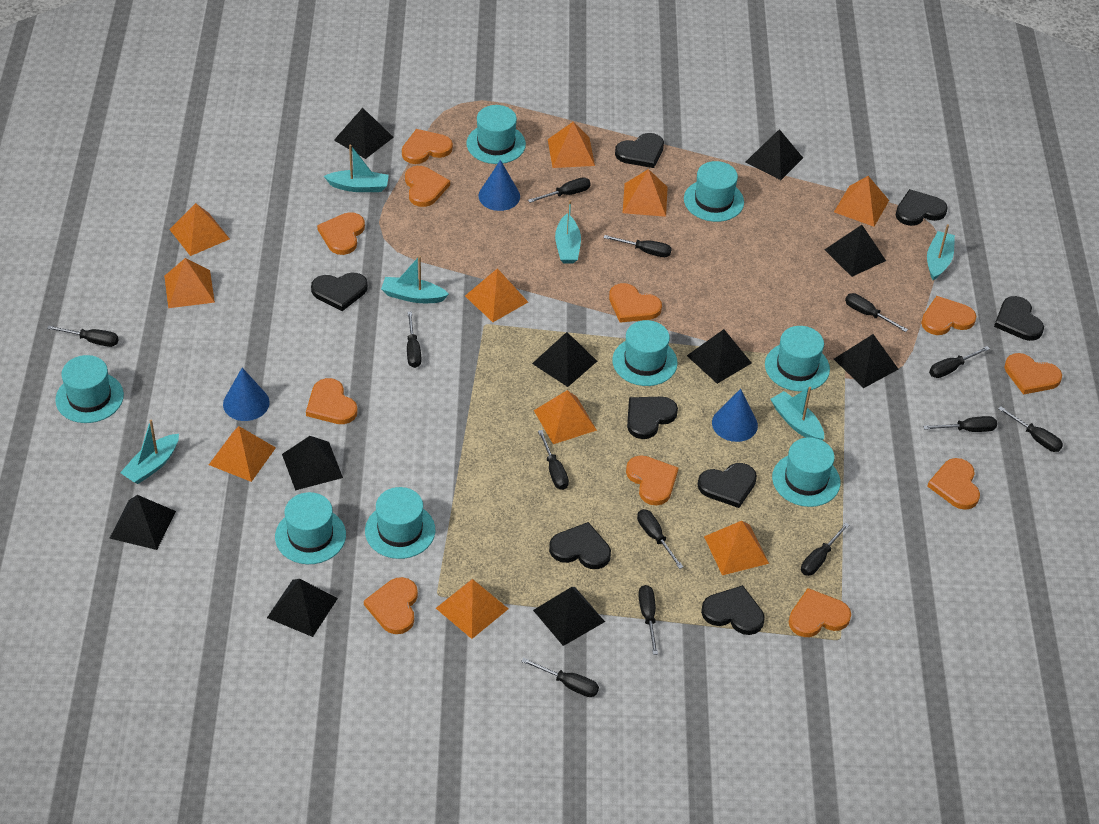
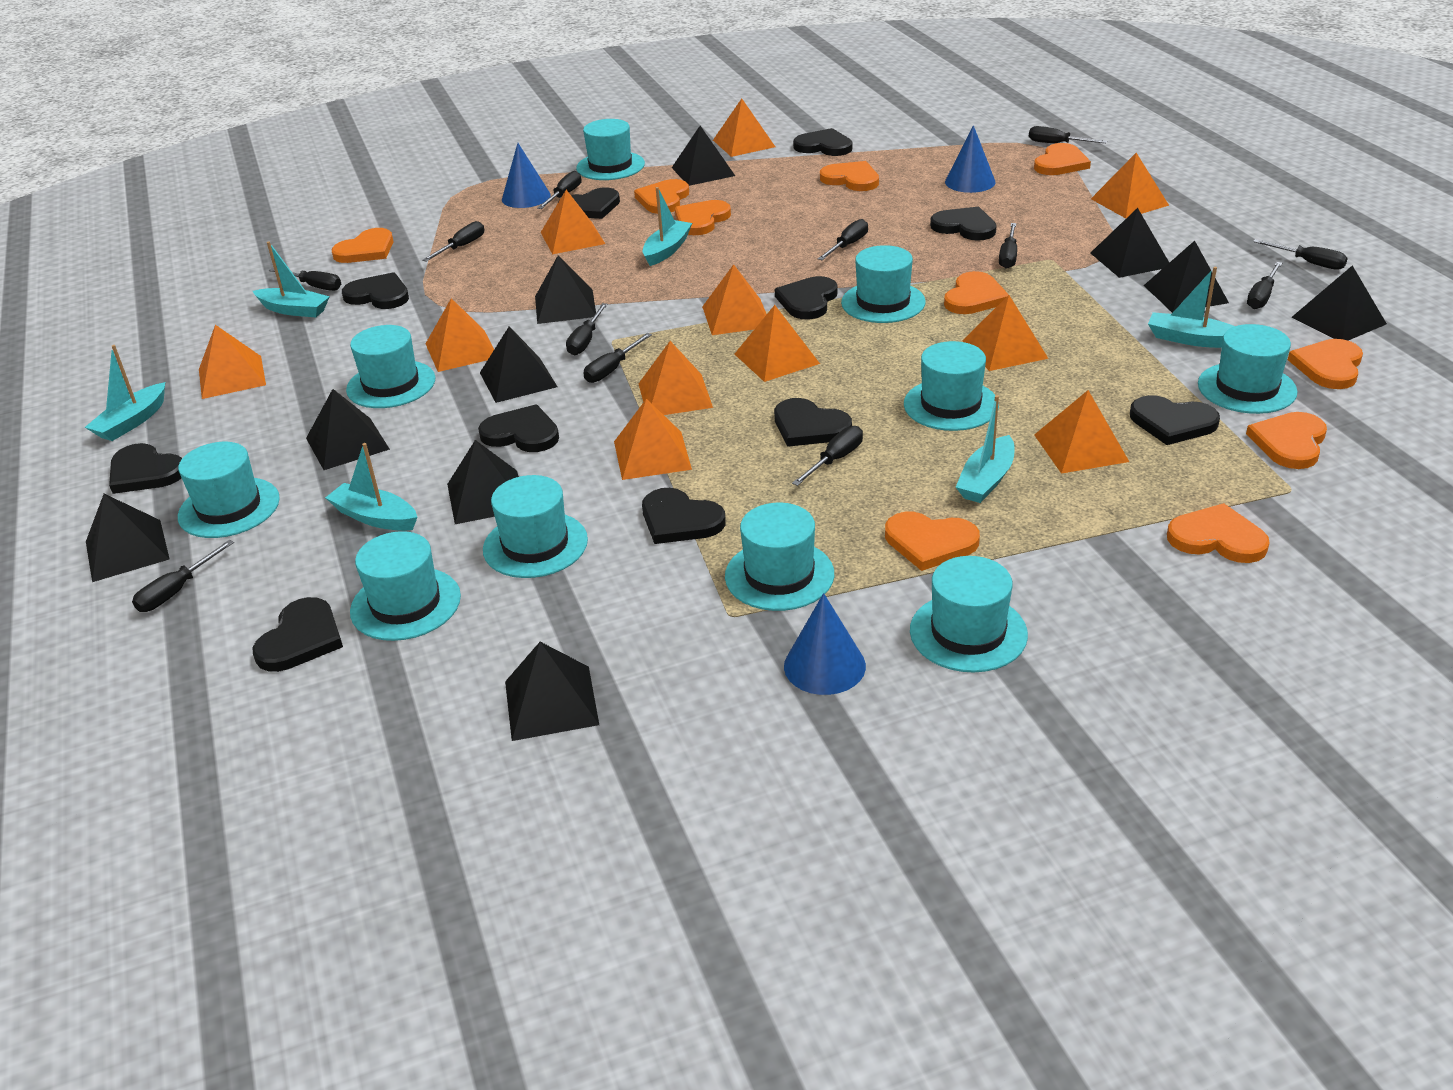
black heart: 8 -> 11
black screwdriver: 13 -> 12
orange heart: 11 -> 10
orange pyramid: 10 -> 11
turquoise hat: 8 -> 10

